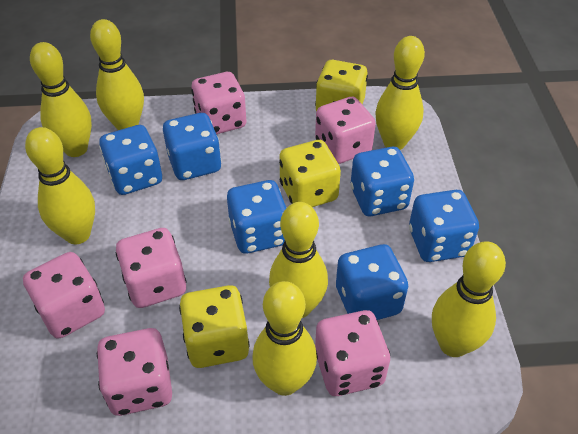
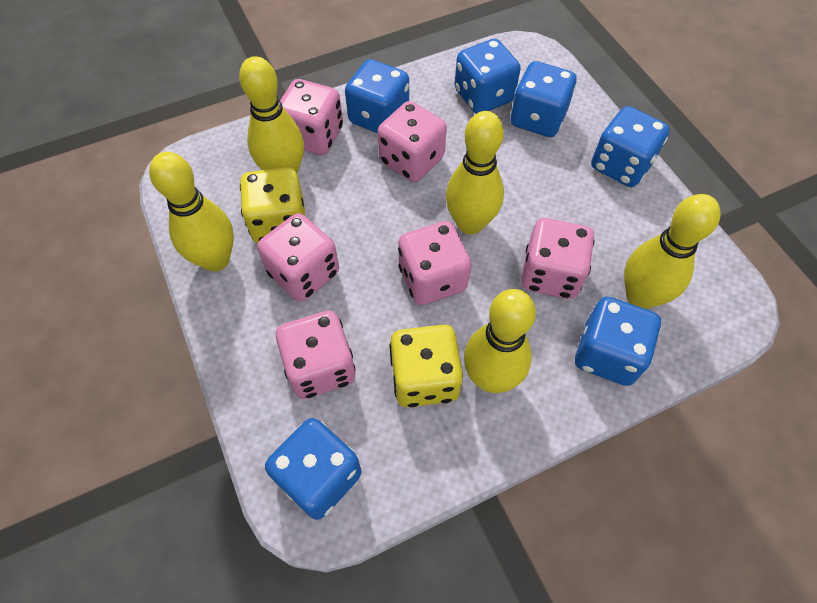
yellow bowling pin: 7 -> 5
yellow dice: 3 -> 2

